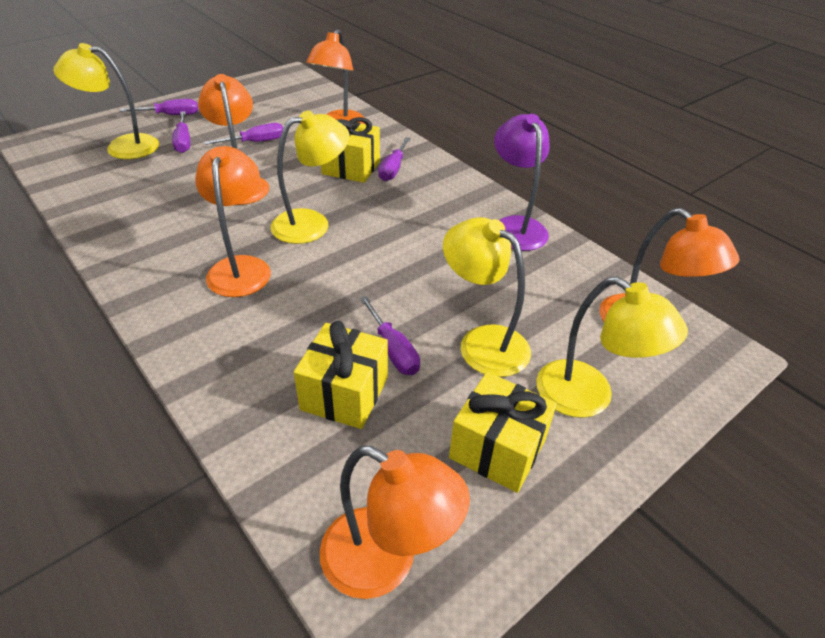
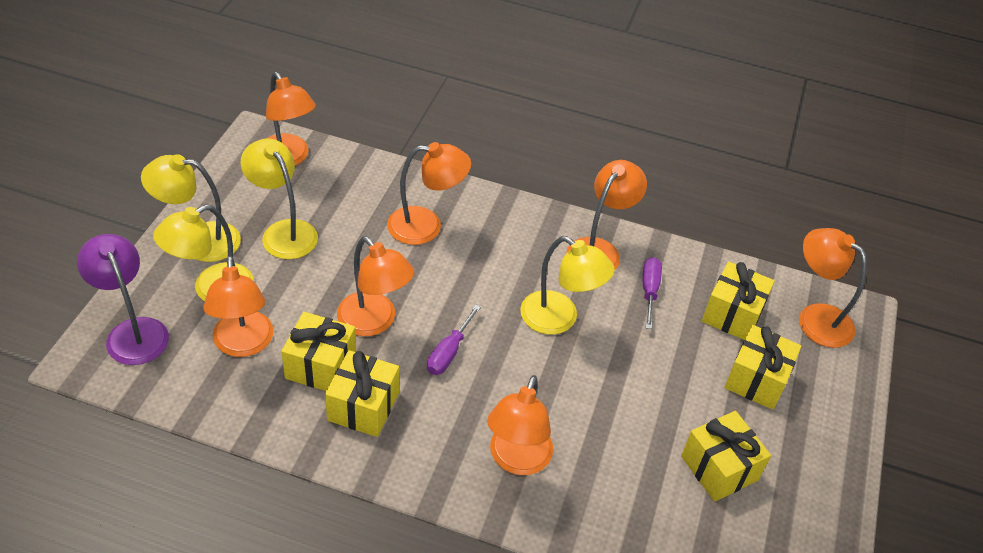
orange lamp: 5 -> 7
purple screwdriver: 5 -> 2
yellow gift: 3 -> 5

